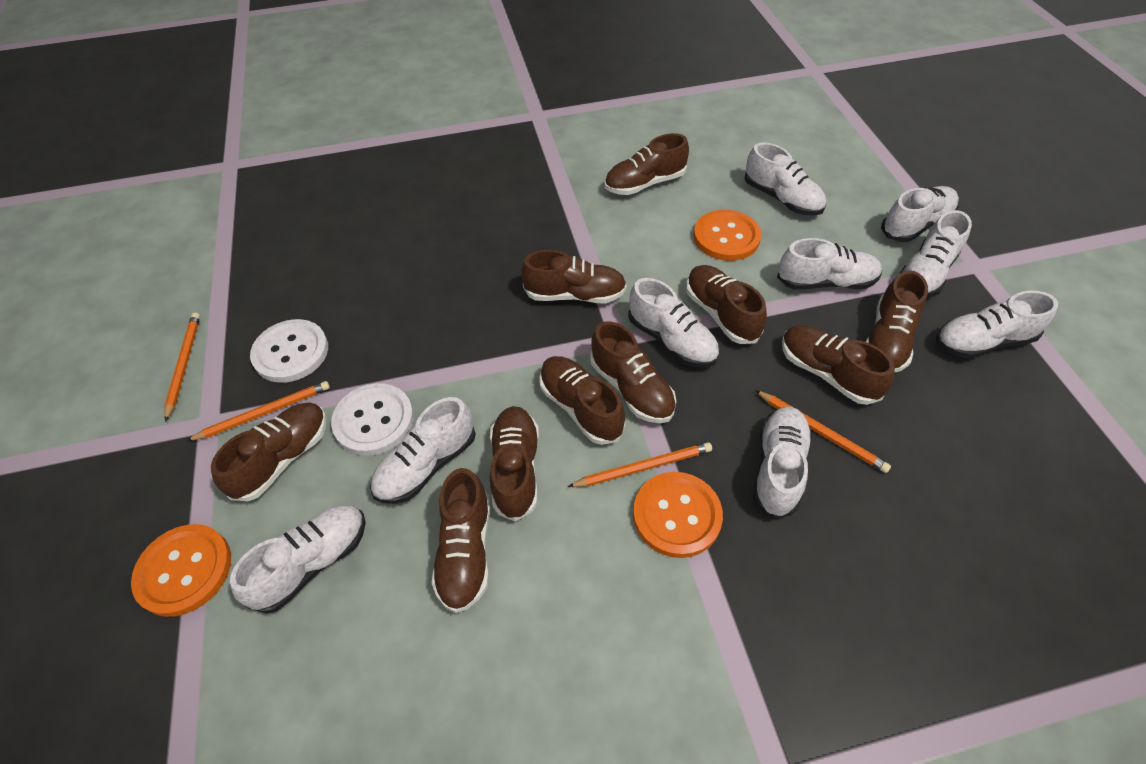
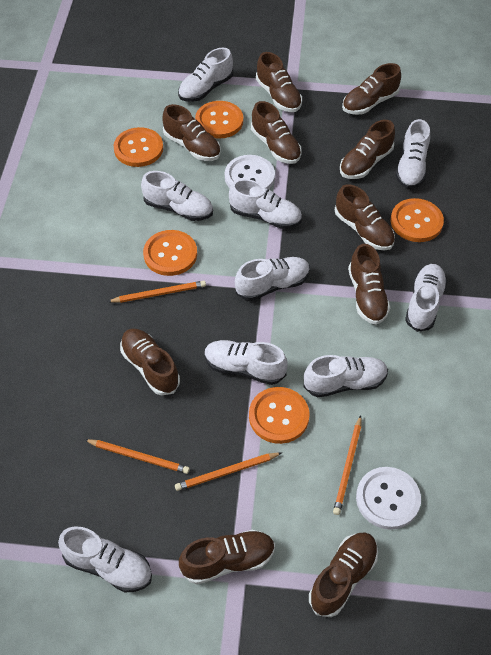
orange button: 3 -> 5

